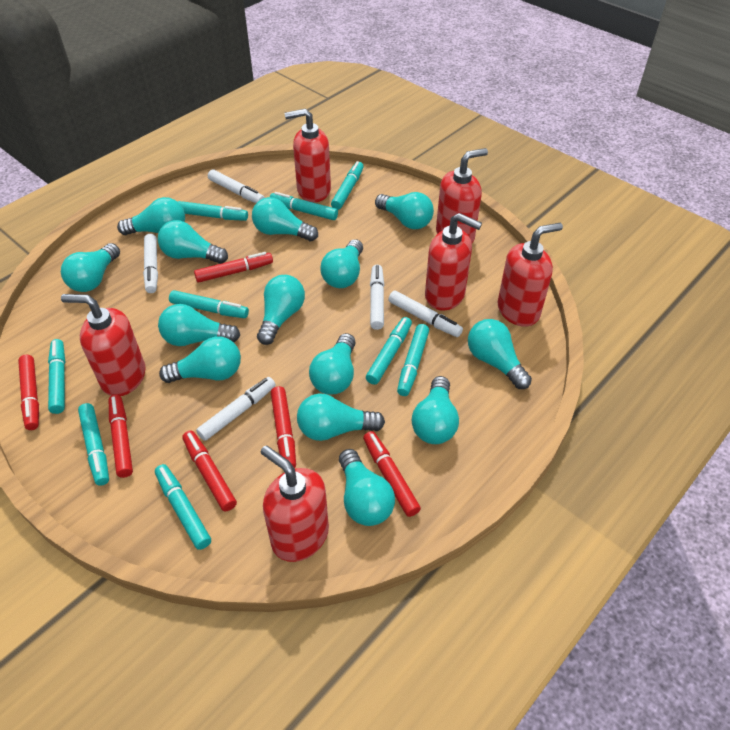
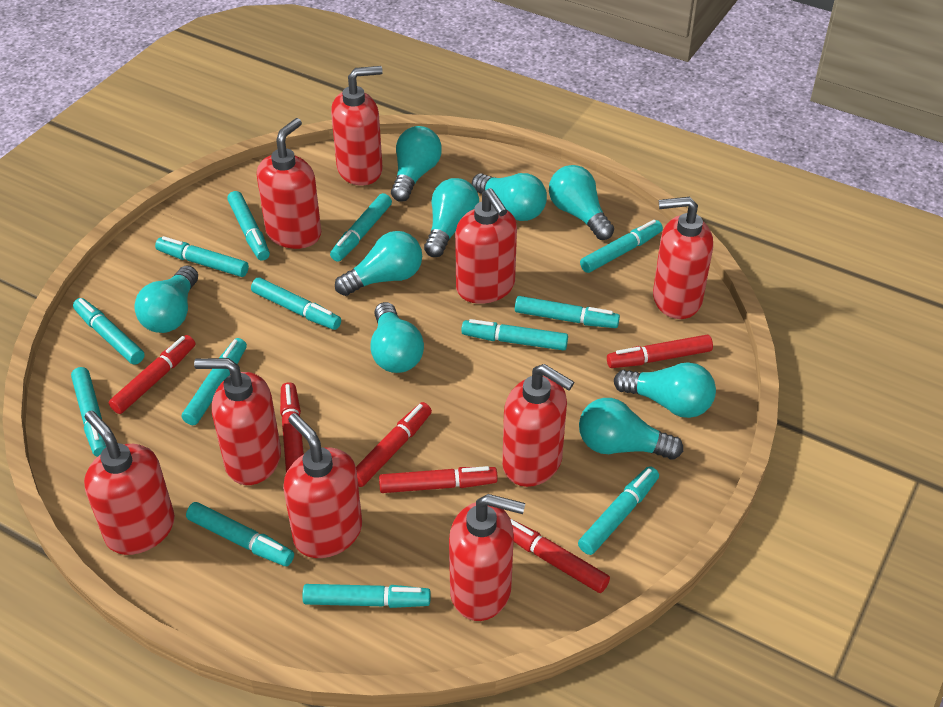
red soap dispenser: 6 -> 9
turquoise light bulb: 14 -> 9
turquoise marker: 9 -> 13
white marker: 5 -> 0

